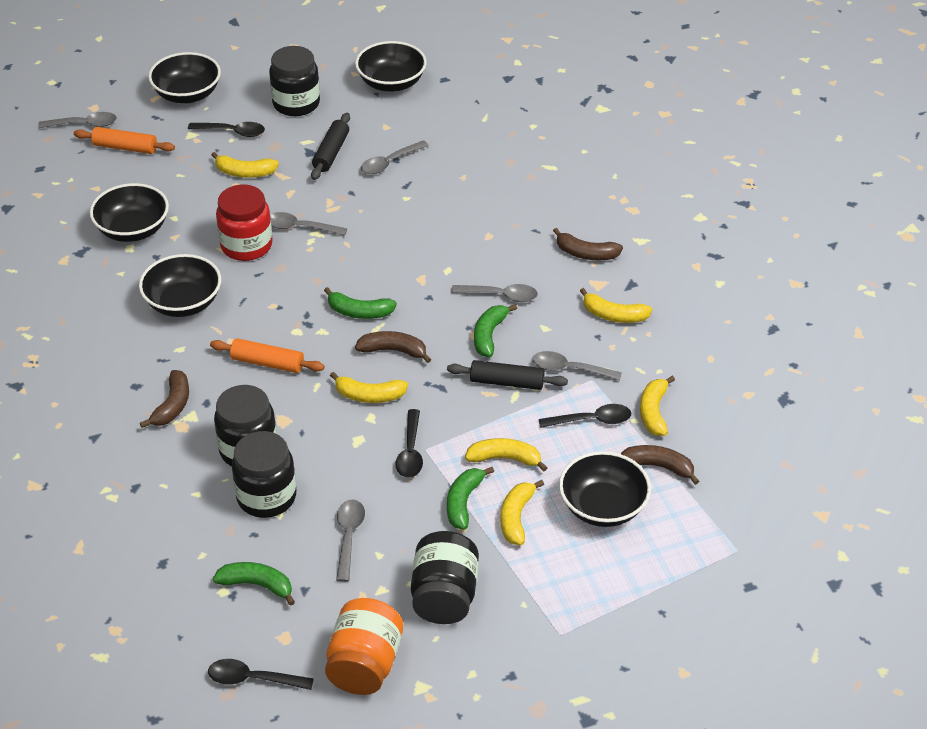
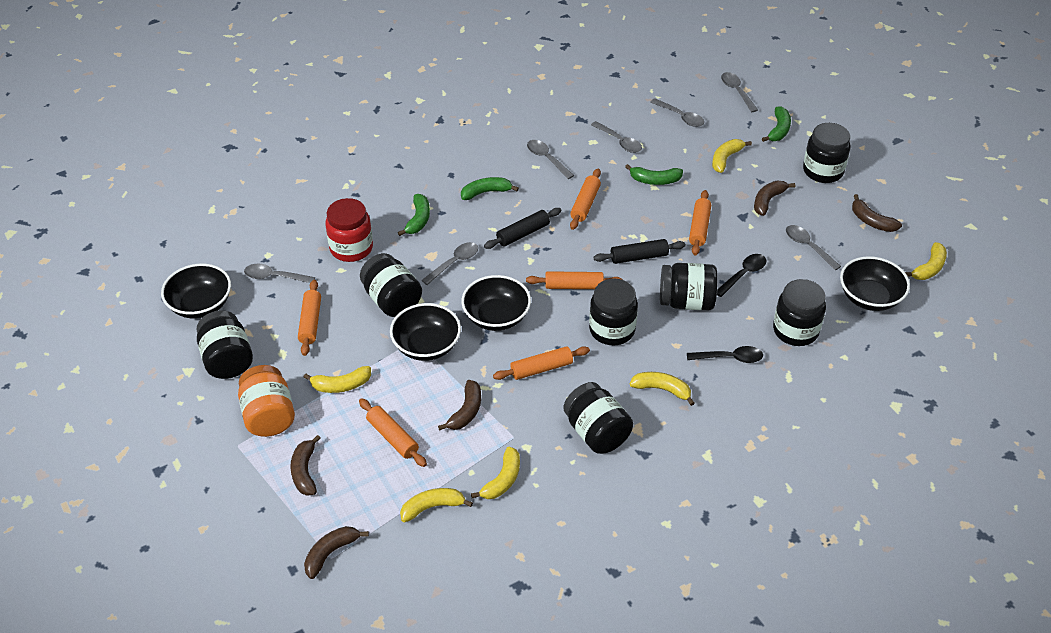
black bowl: 5 -> 4
black jar: 4 -> 7
black spoon: 4 -> 2
brown banana: 4 -> 5
grey spoon: 6 -> 7
orange rolling pin: 2 -> 6

